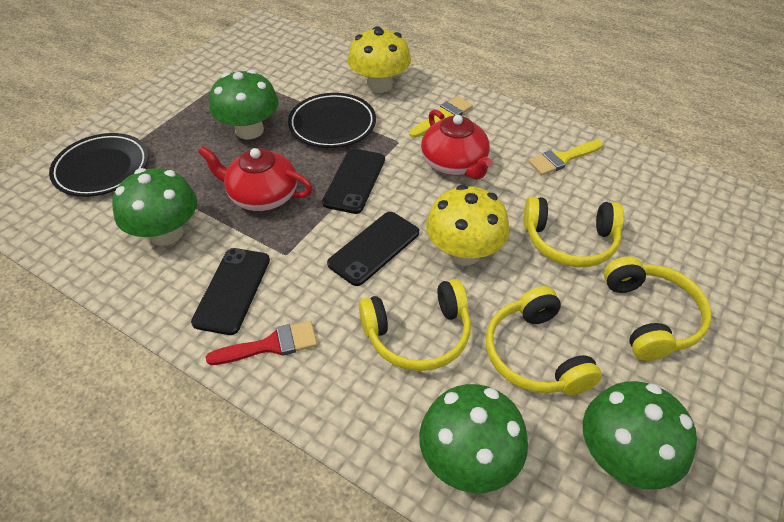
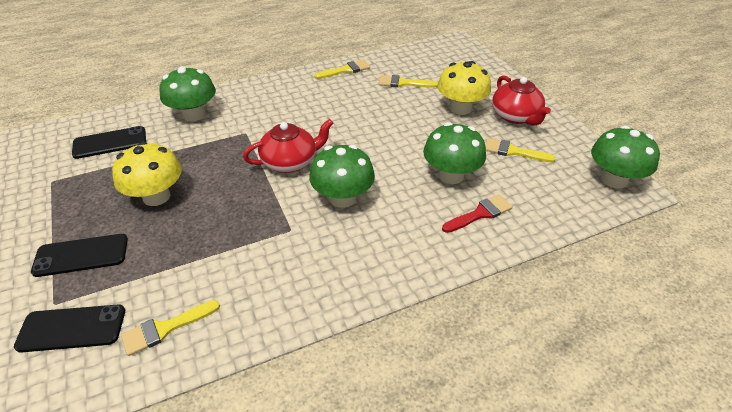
black plate: 2 -> 0
yellow brush: 2 -> 4
yellow headphones: 4 -> 0

